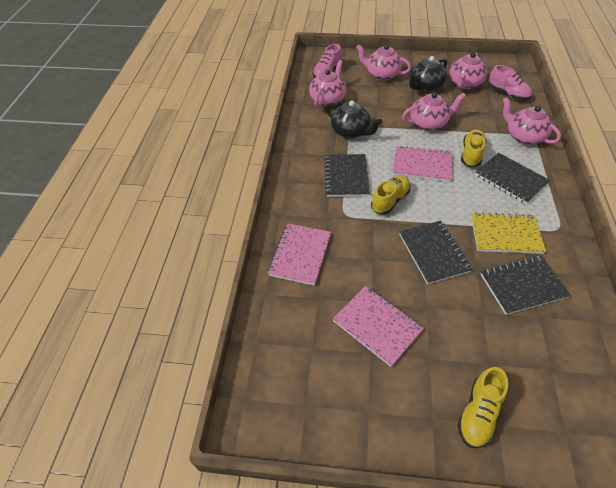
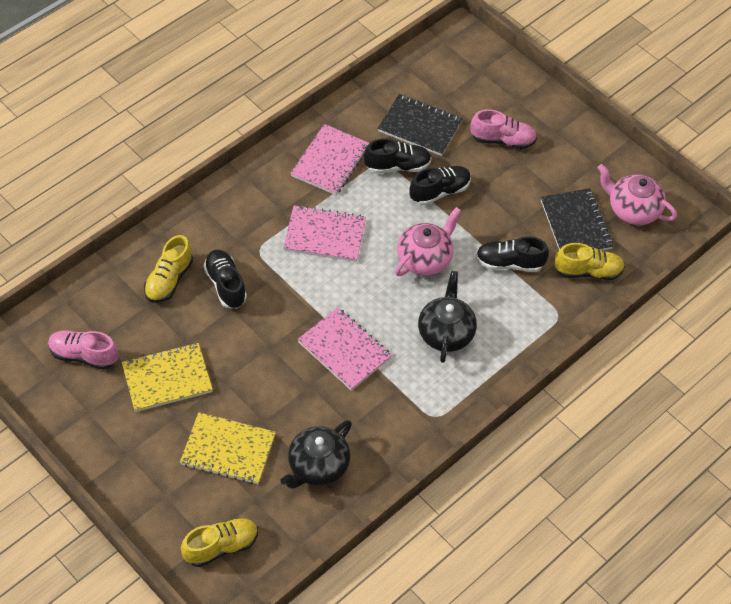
black notebook: 4 -> 2
black shoe: 0 -> 4
pink teapot: 5 -> 2
yellow notebook: 1 -> 2

